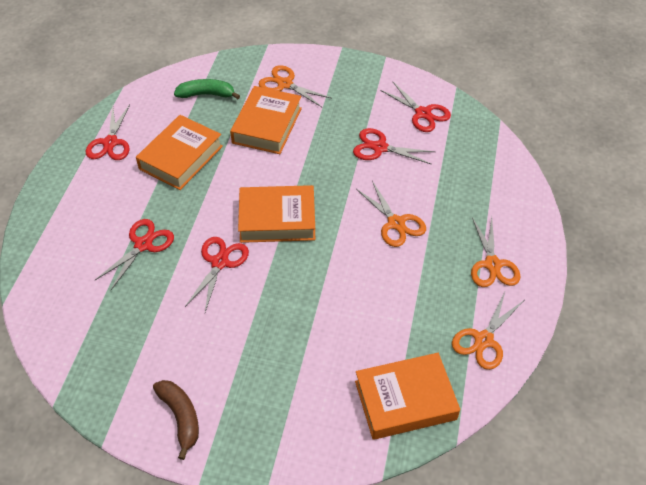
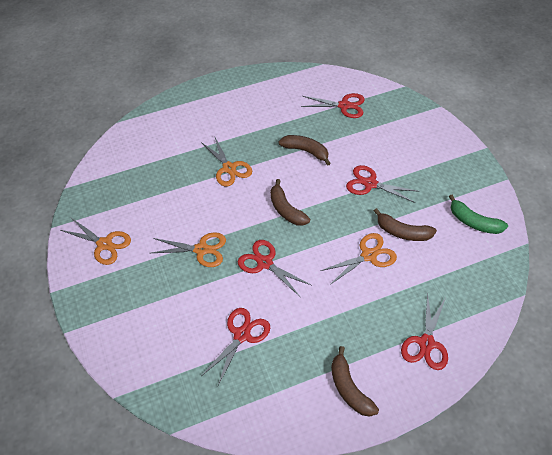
brown banana: 1 -> 4
orange book: 4 -> 0

